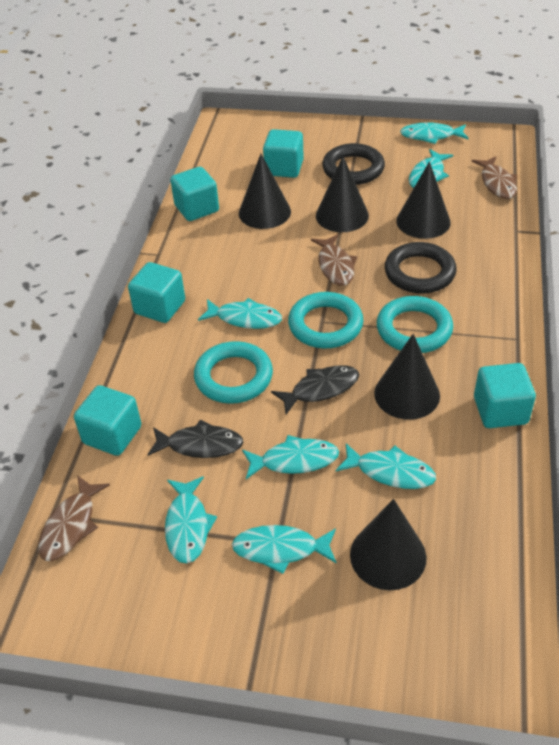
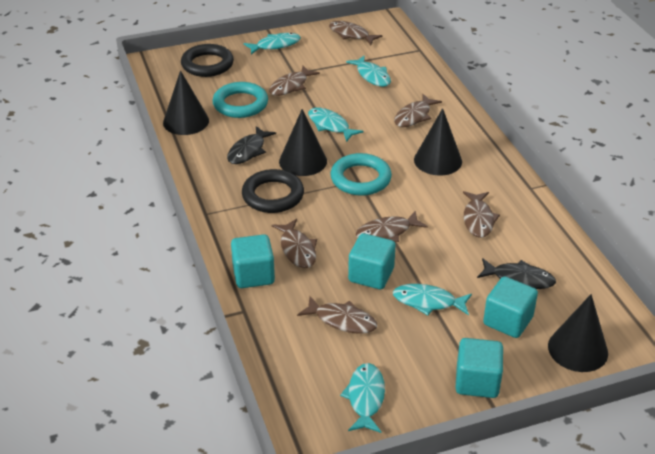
black cone: 5 -> 4
brown fish: 3 -> 7
turquoise cube: 5 -> 4
turquoise fish: 7 -> 5
turquoise ring: 3 -> 2

